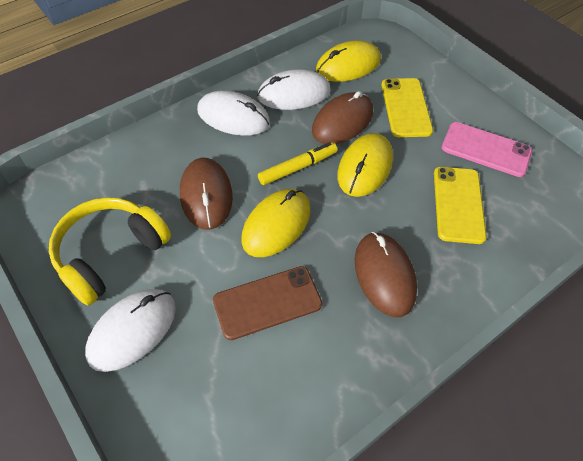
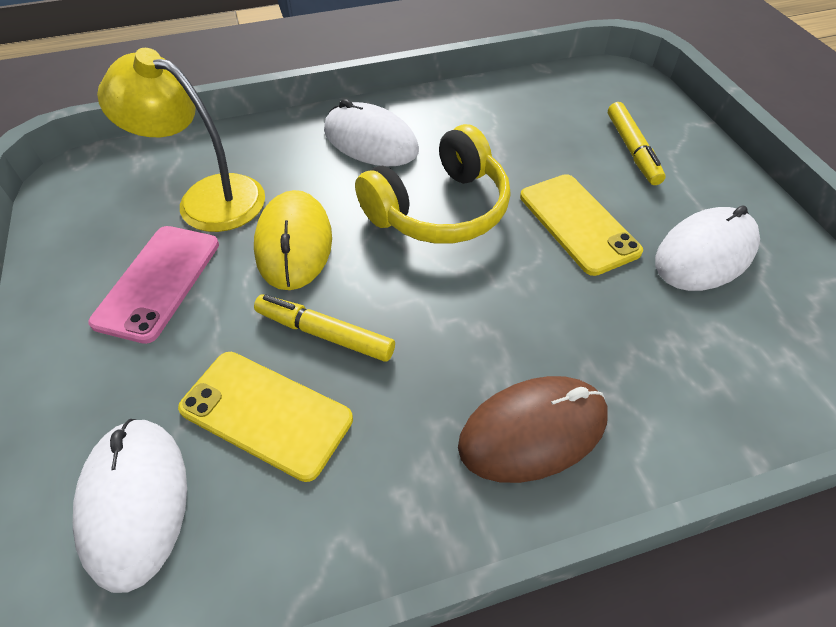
brown mouse: 3 -> 1
brown phone: 1 -> 0
yellow lamp: 0 -> 1
yellow marker: 1 -> 2
yellow mouse: 3 -> 1

